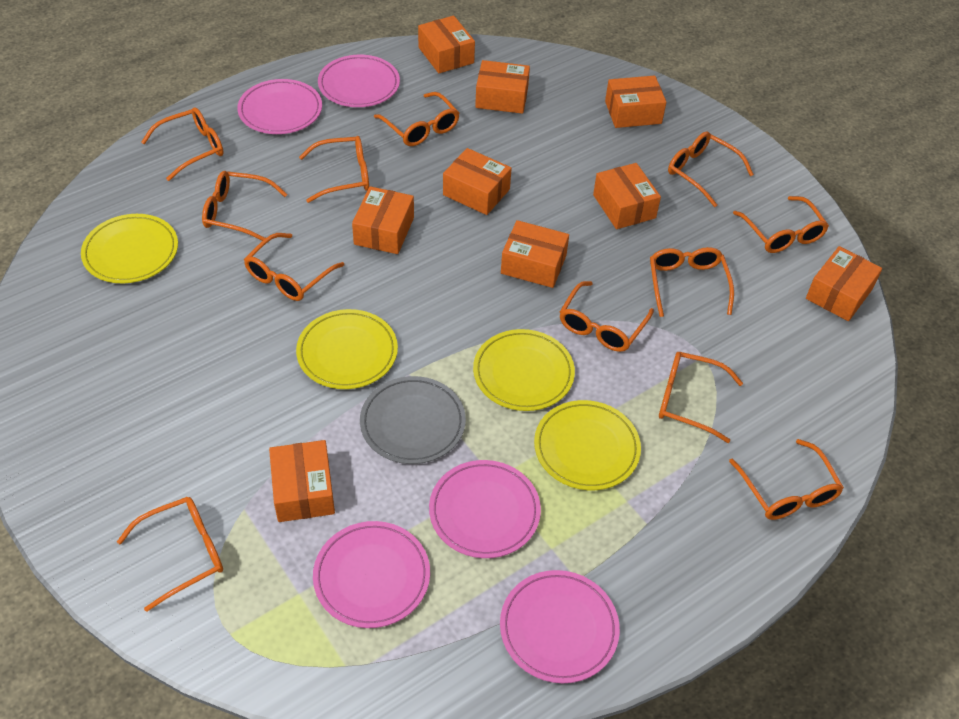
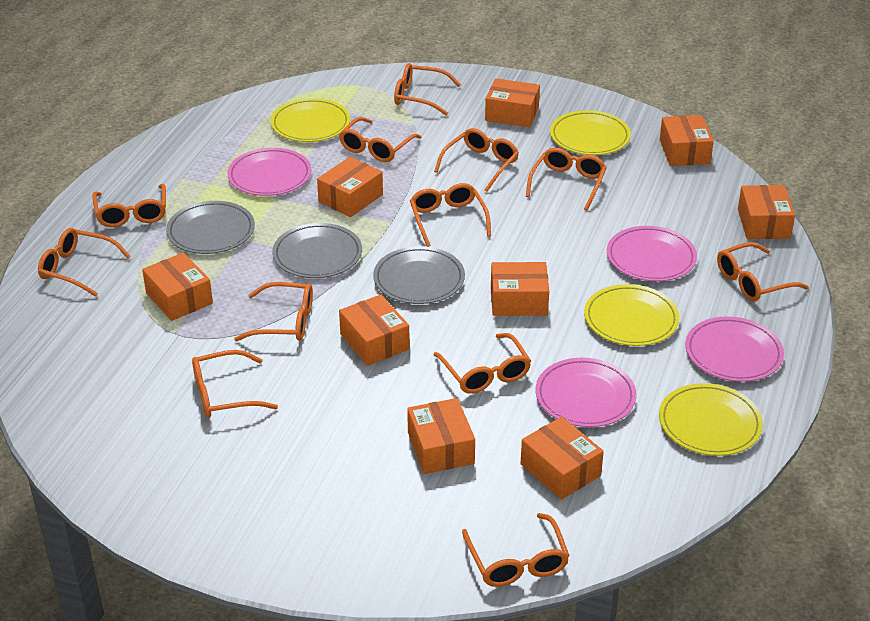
grey plate: 1 -> 3
pink plate: 5 -> 4

